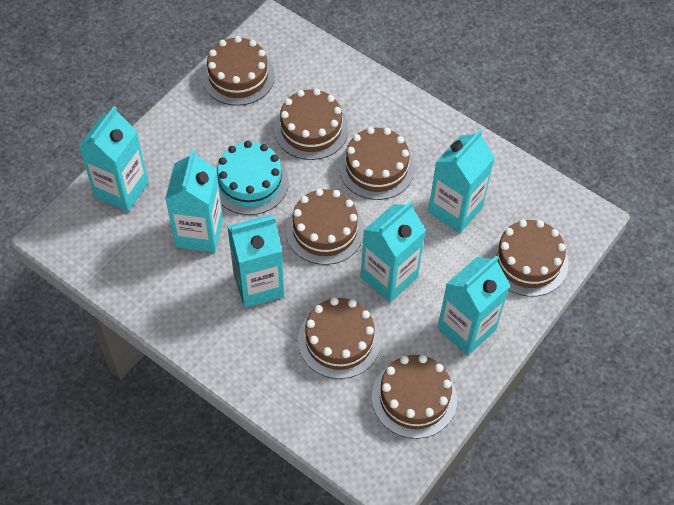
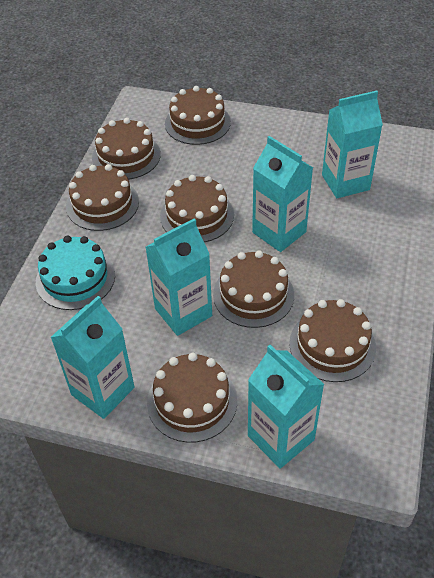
turquoise carton: 6 -> 5

